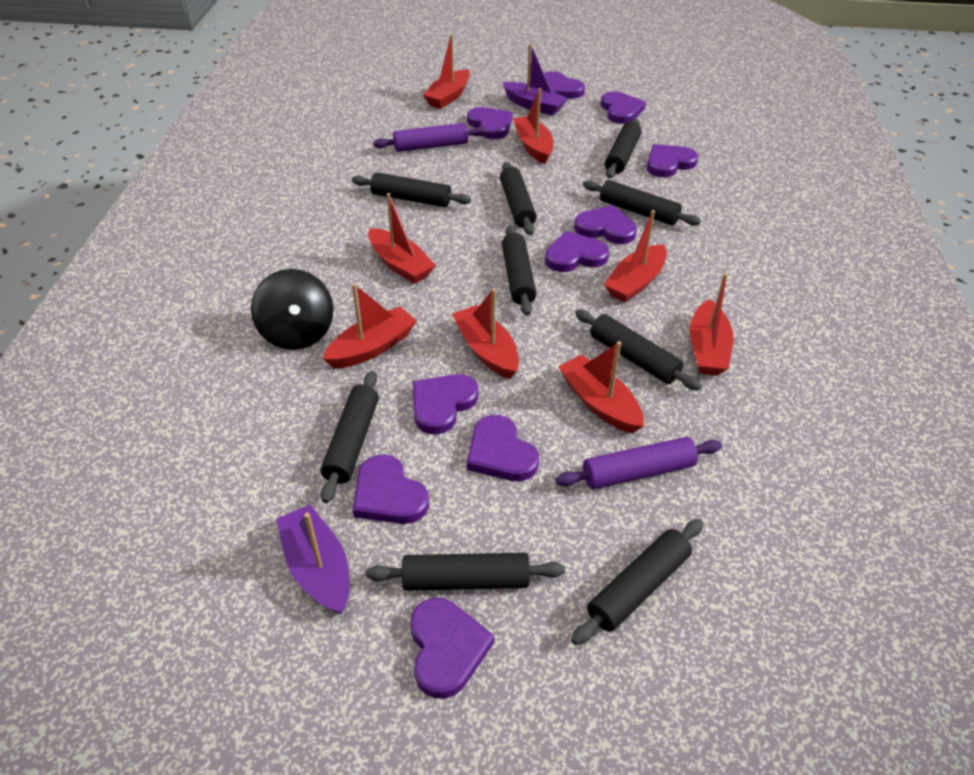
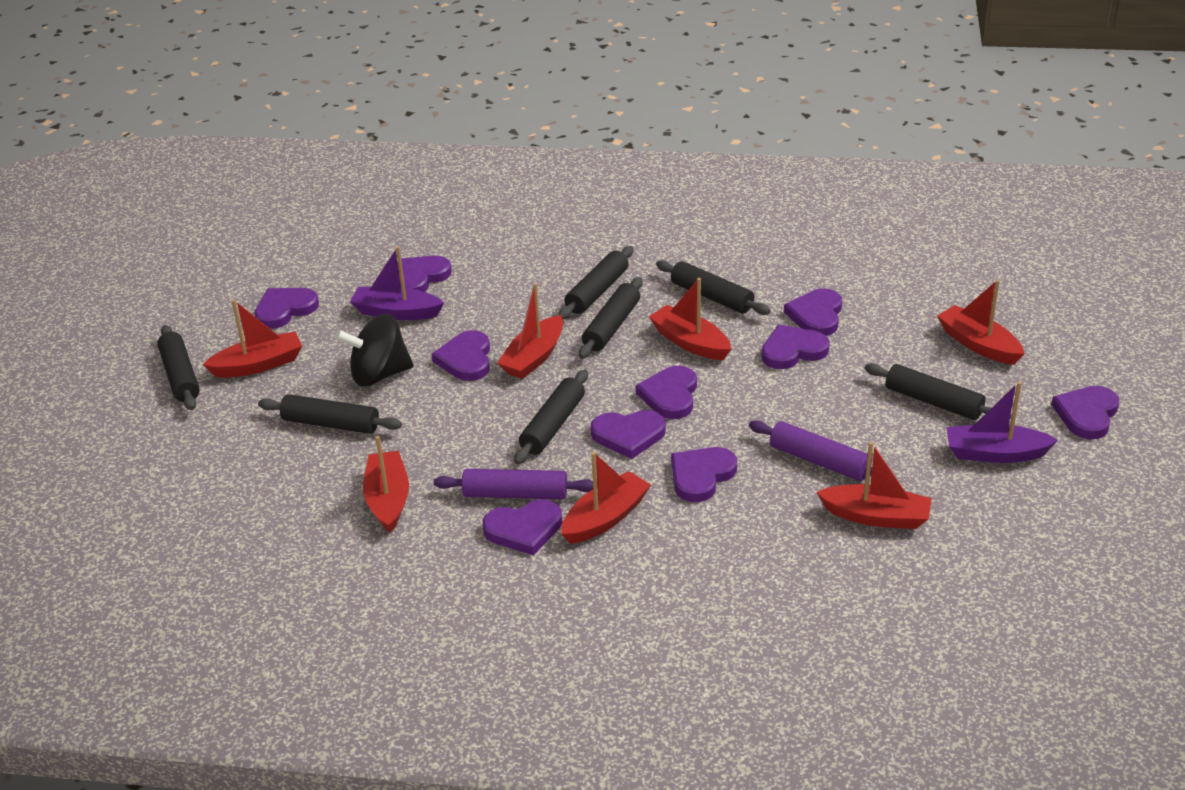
black rolling pin: 9 -> 7
red boat: 8 -> 7

